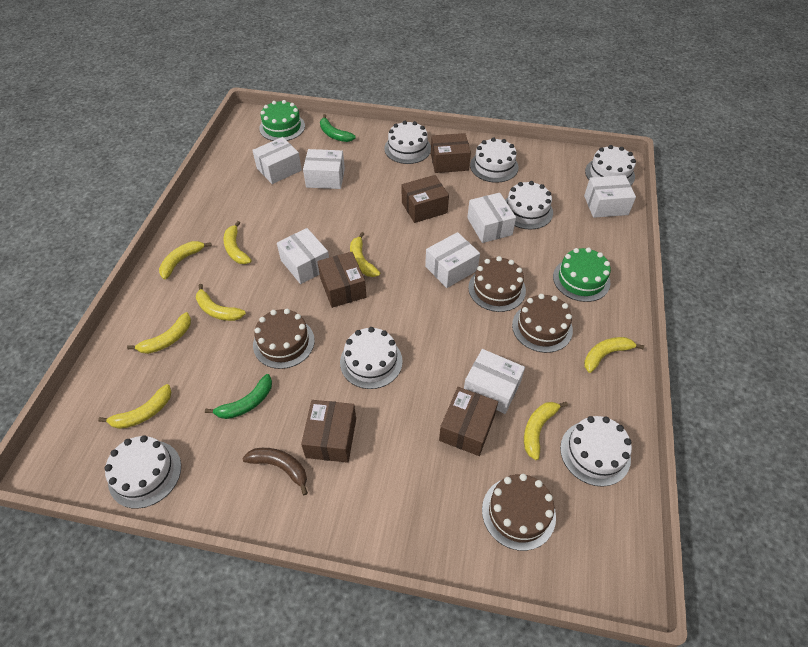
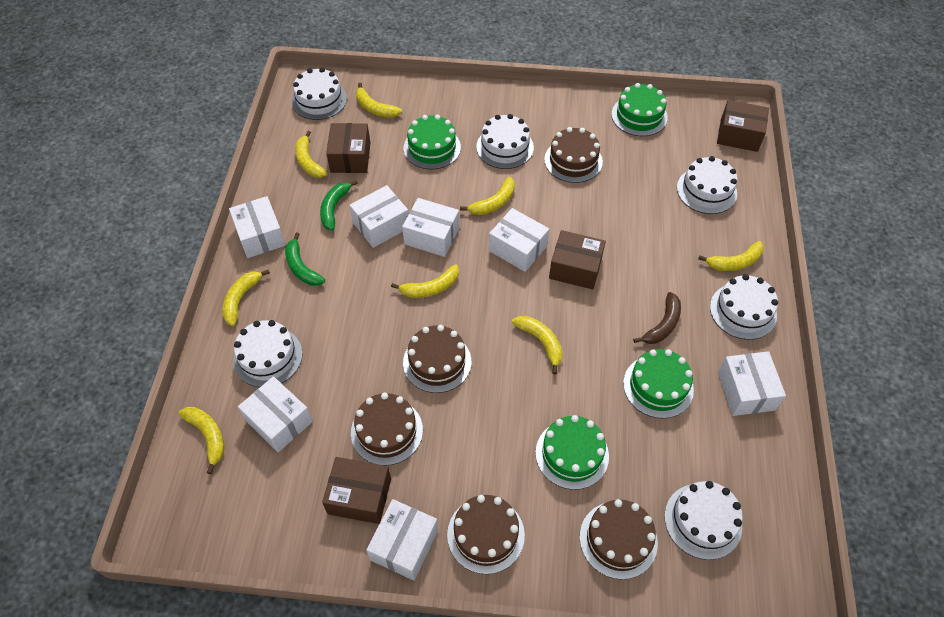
brown box: 5 -> 4
brown cake: 4 -> 5
green cake: 2 -> 4
white cake: 7 -> 6

